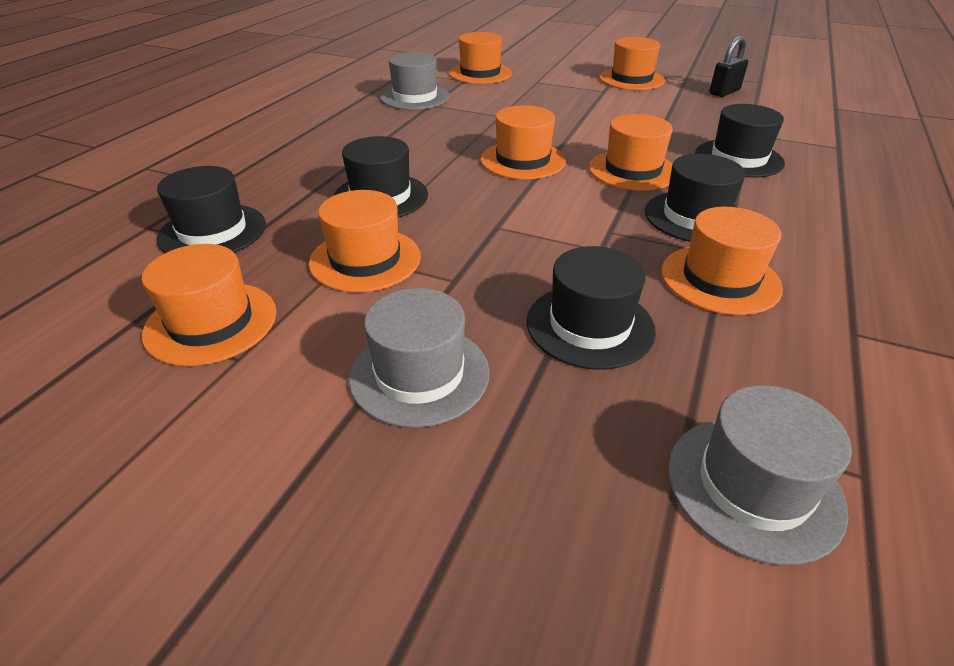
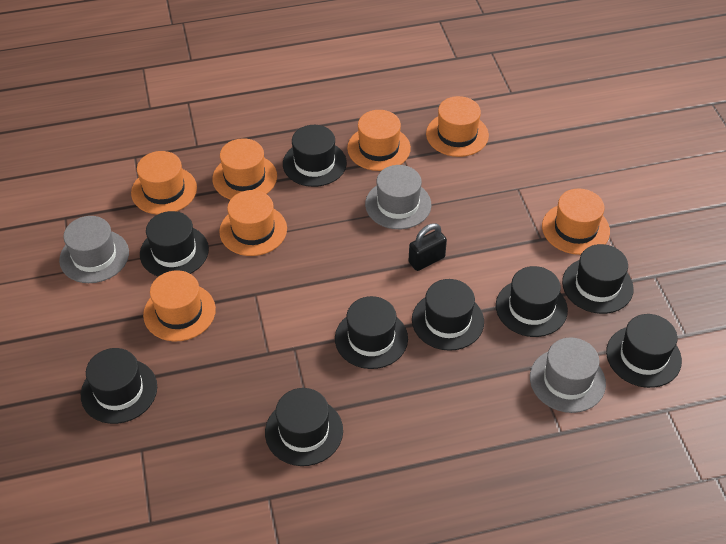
black hat: 5 -> 9

